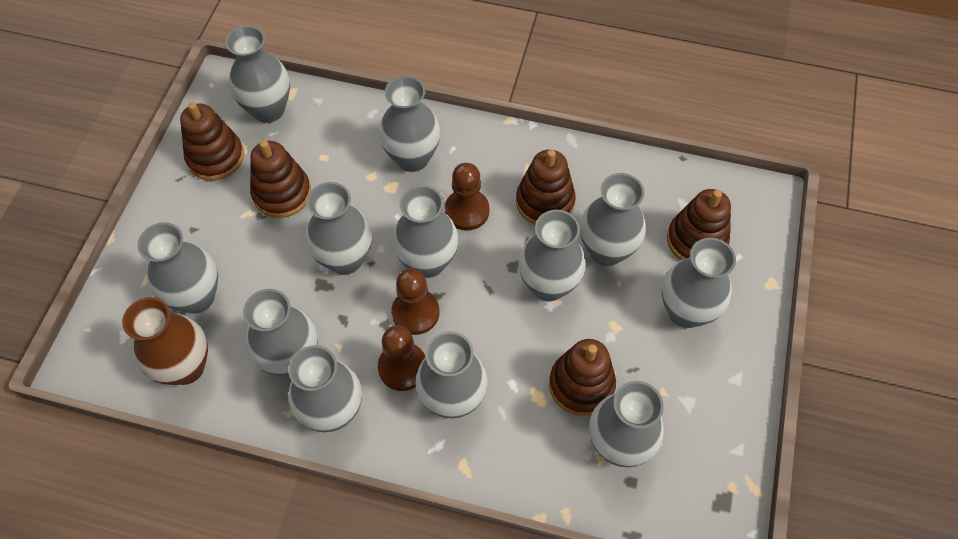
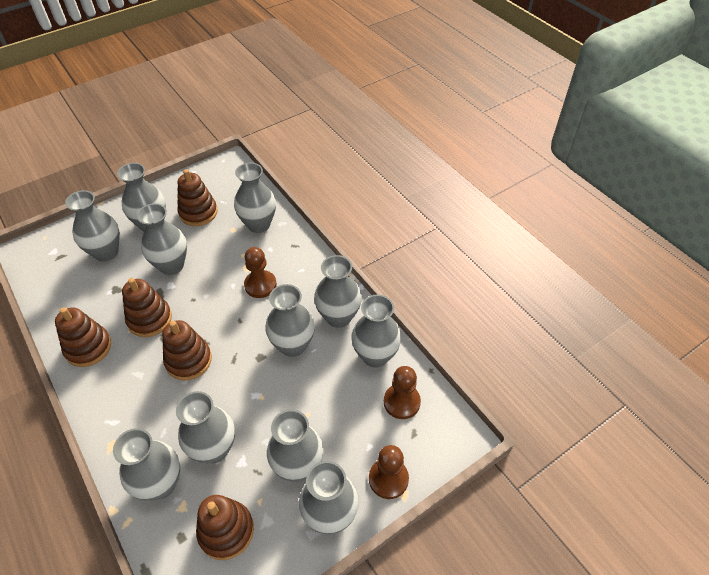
brown vase: 1 -> 0
grey vase: 12 -> 11

